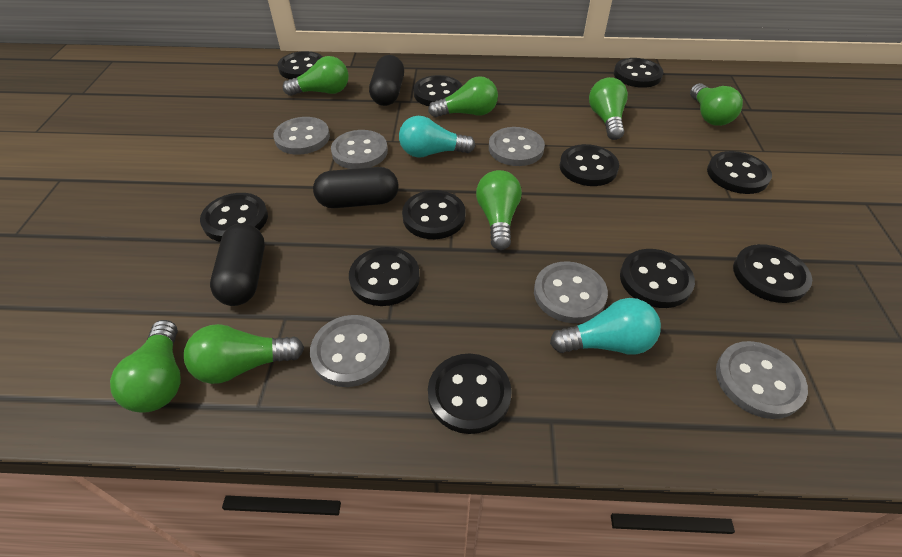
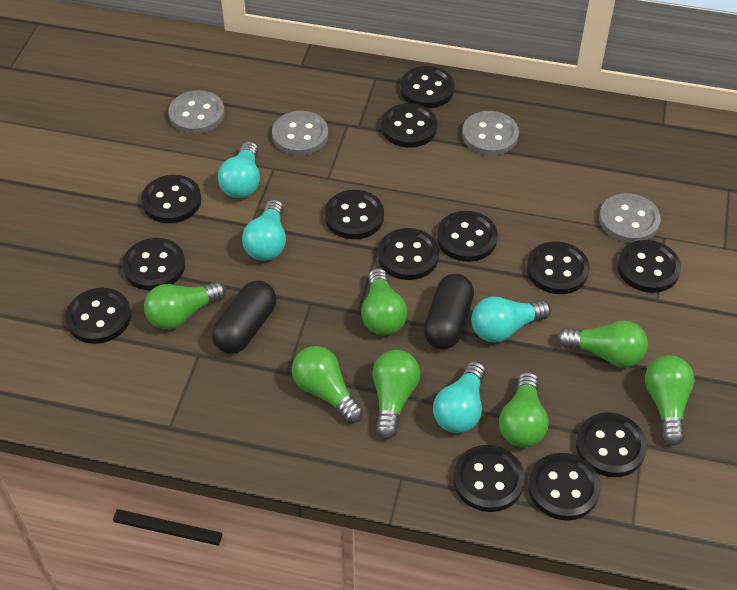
black button: 11 -> 13
black capsule: 3 -> 2
grey button: 6 -> 4
turquoise light bulb: 2 -> 4

